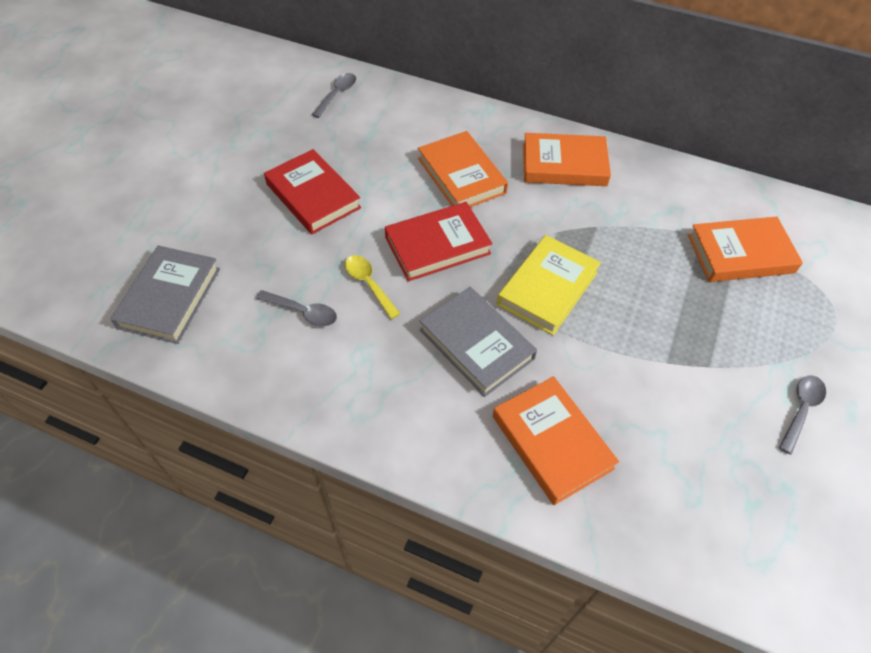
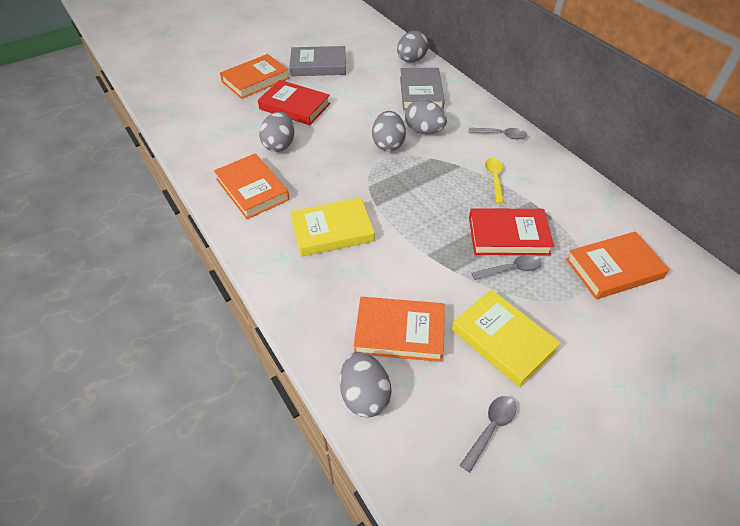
grey egg: 0 -> 5
yellow book: 1 -> 2

